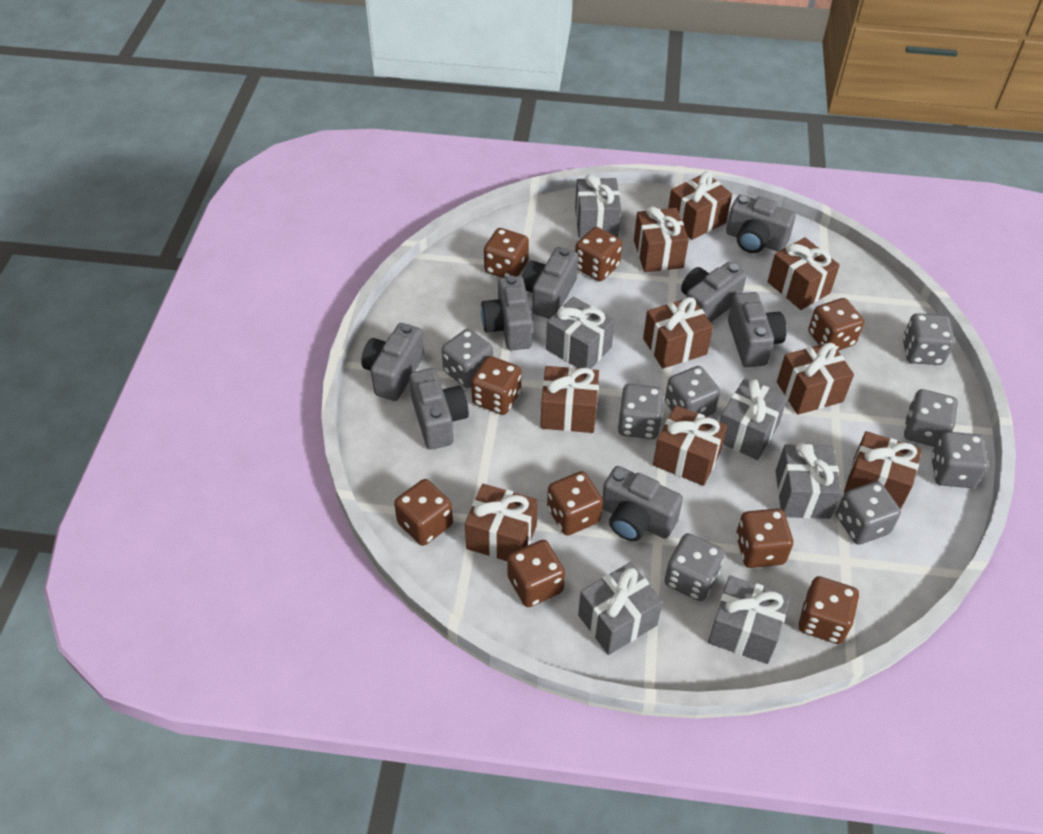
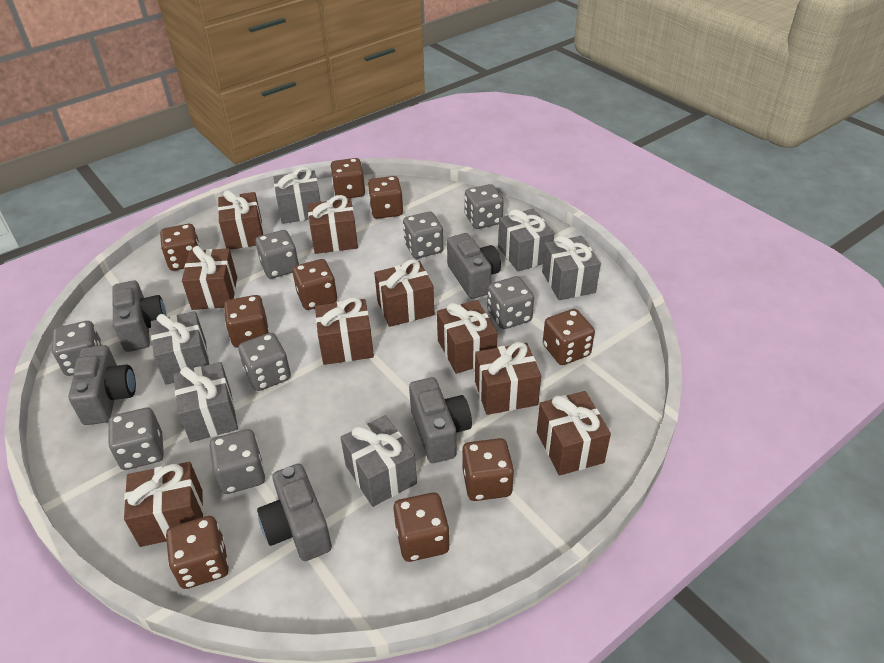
grey camera: 8 -> 5

